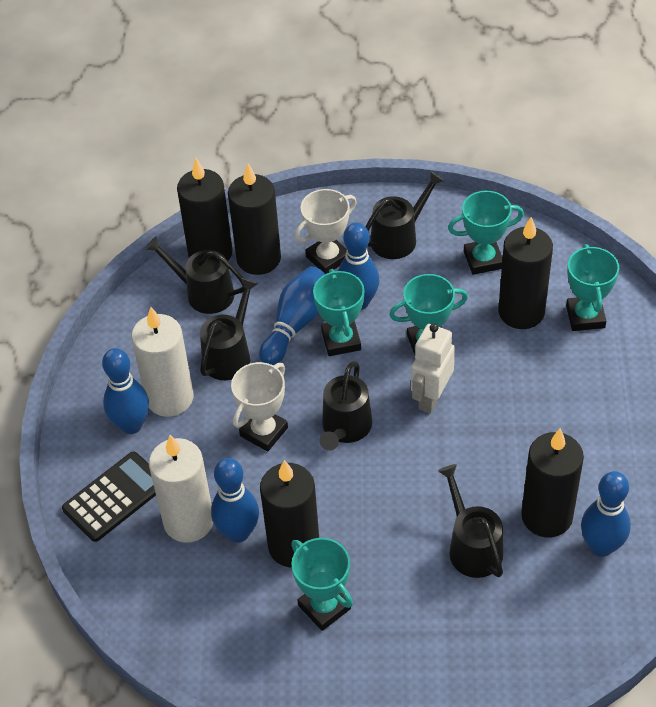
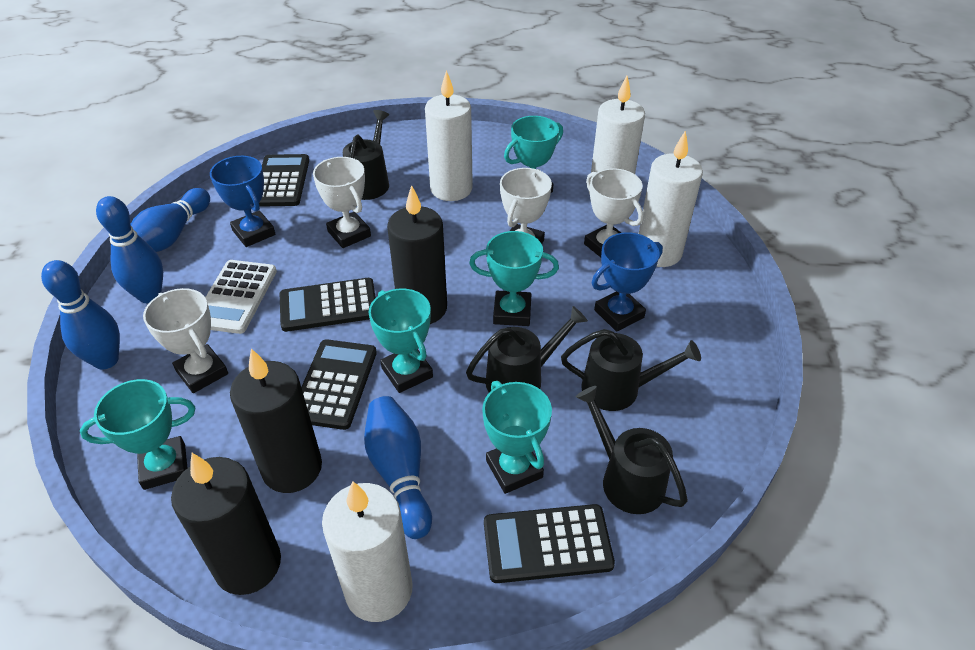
black calculator: 1 -> 4
black candle: 5 -> 3
black watering can: 5 -> 4
blue bowling pin: 5 -> 4
blue trophy: 0 -> 2
white calculator: 0 -> 1
white candle: 2 -> 4
white robot: 1 -> 0
white trophy: 2 -> 4

